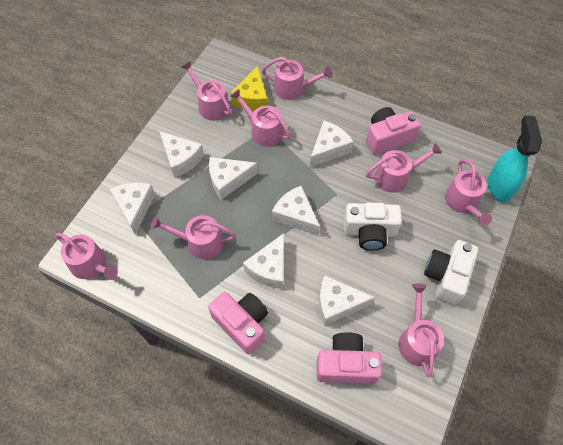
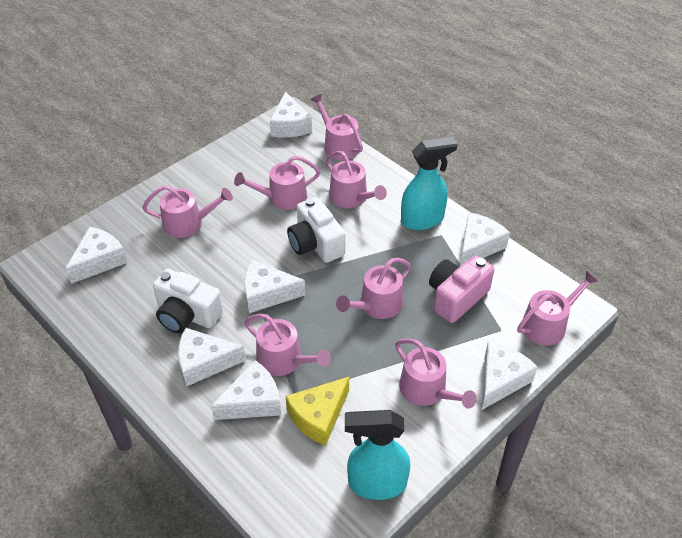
pink camera: 3 -> 1
turquoise spray bottle: 1 -> 2

